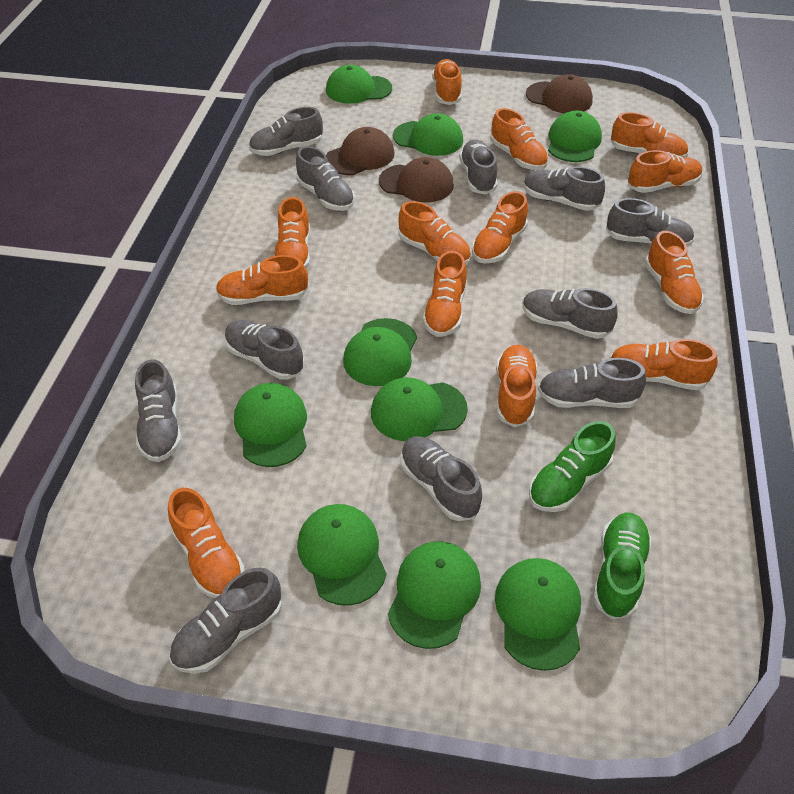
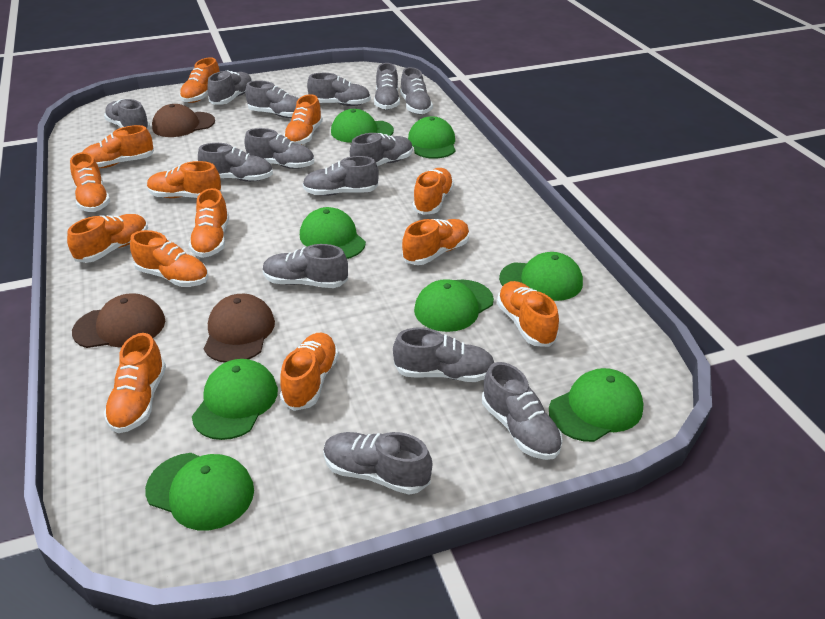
green cap: 9 -> 8
green shoe: 2 -> 0
grey shoe: 11 -> 14

